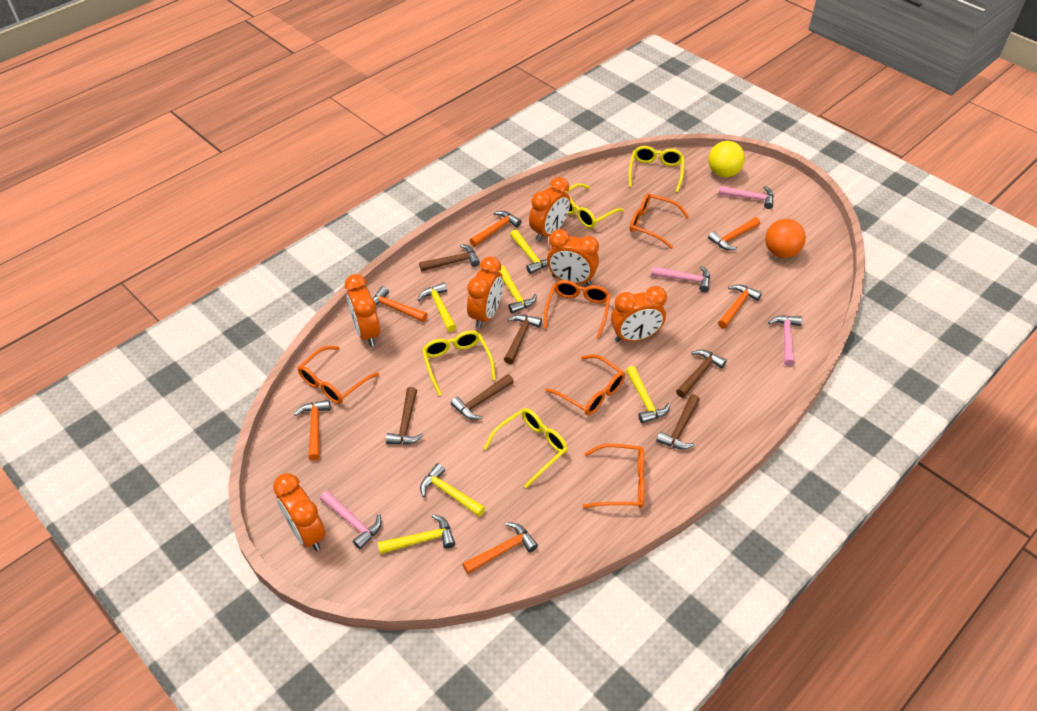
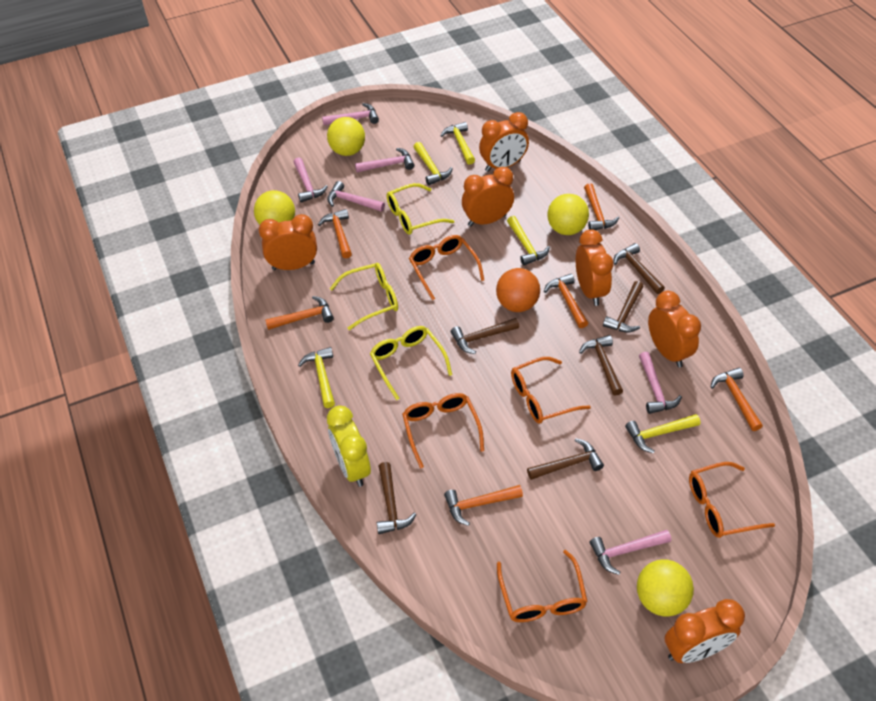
pink hammer: 4 -> 6
yellow ball: 1 -> 4
yellow clock: 0 -> 1
yellow glasses: 4 -> 3
yellow hammer: 6 -> 5

